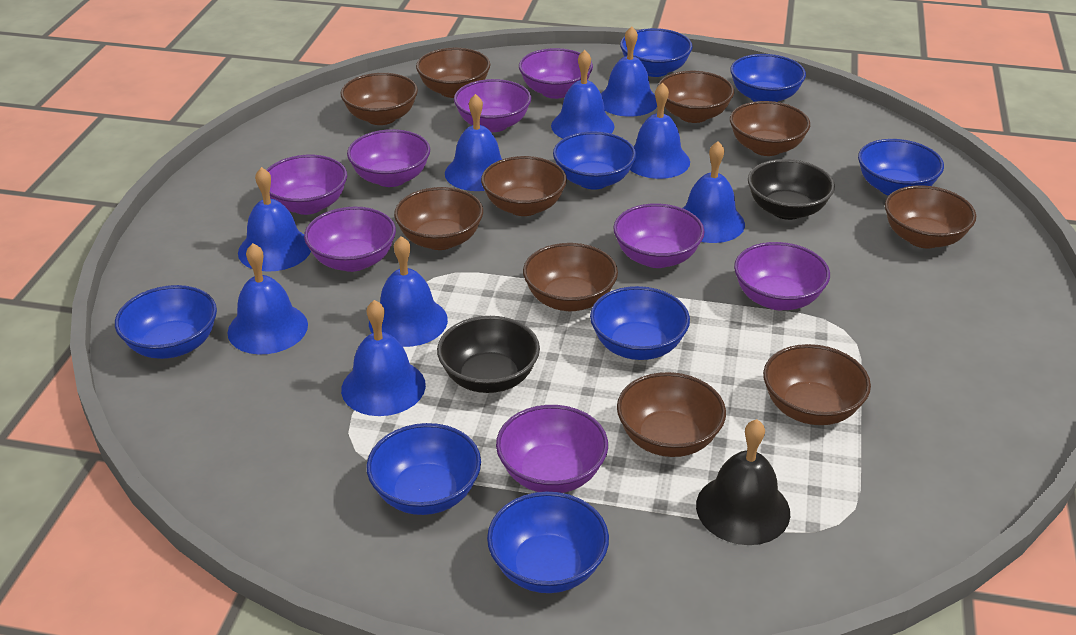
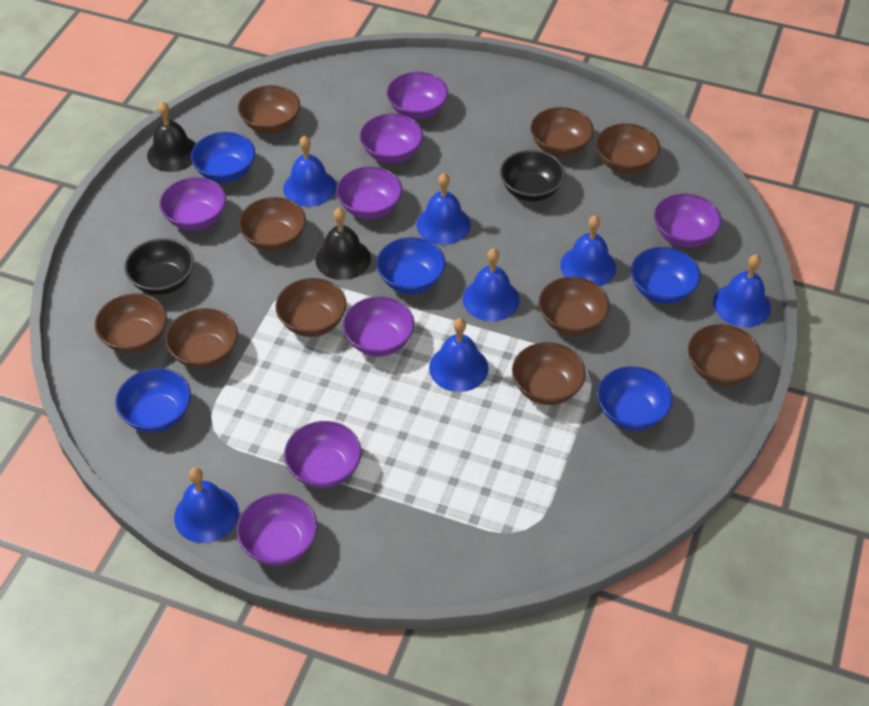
black bell: 1 -> 2
blue bell: 9 -> 7
blue bowl: 8 -> 5

